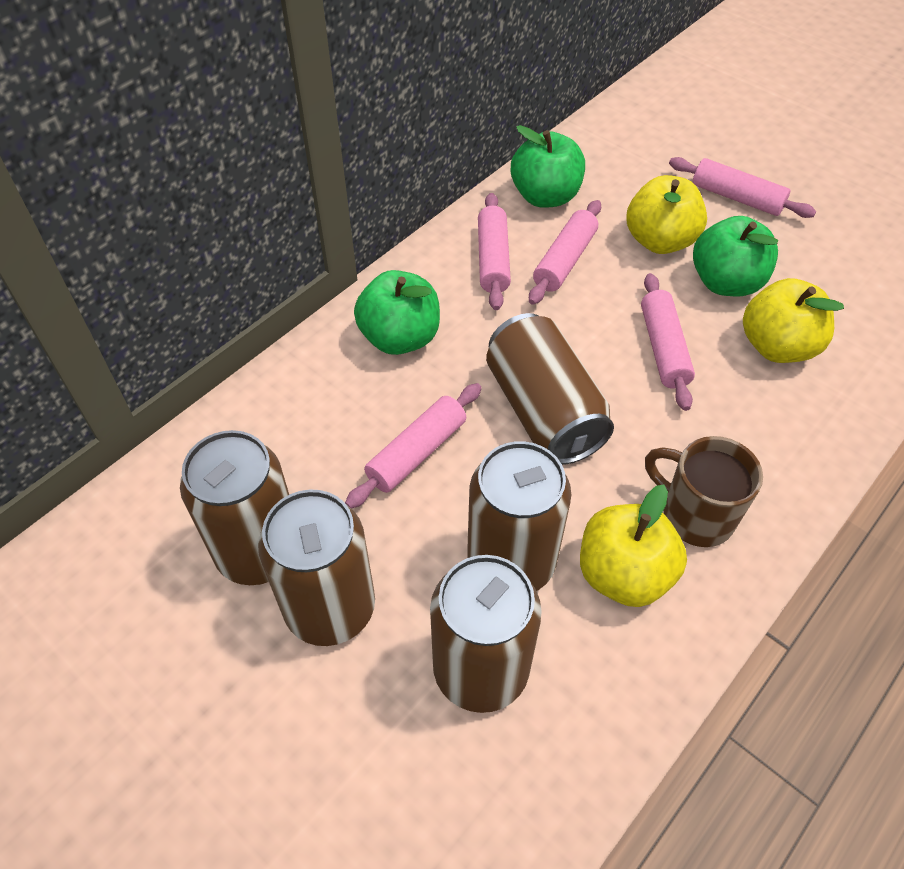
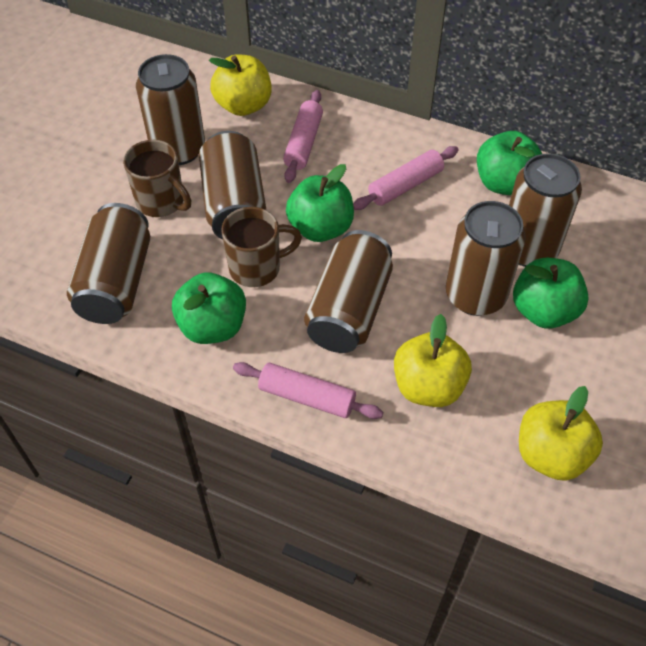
brown can: 5 -> 6
brown mug: 1 -> 2
green apple: 3 -> 4
pink rolling pin: 5 -> 3

